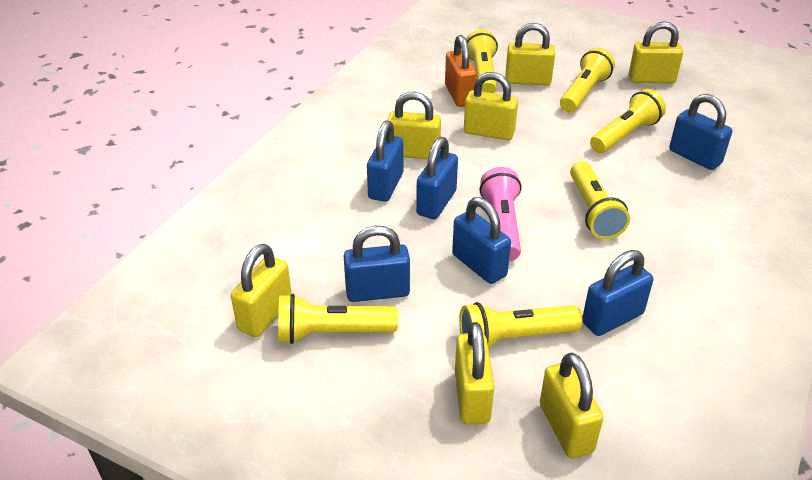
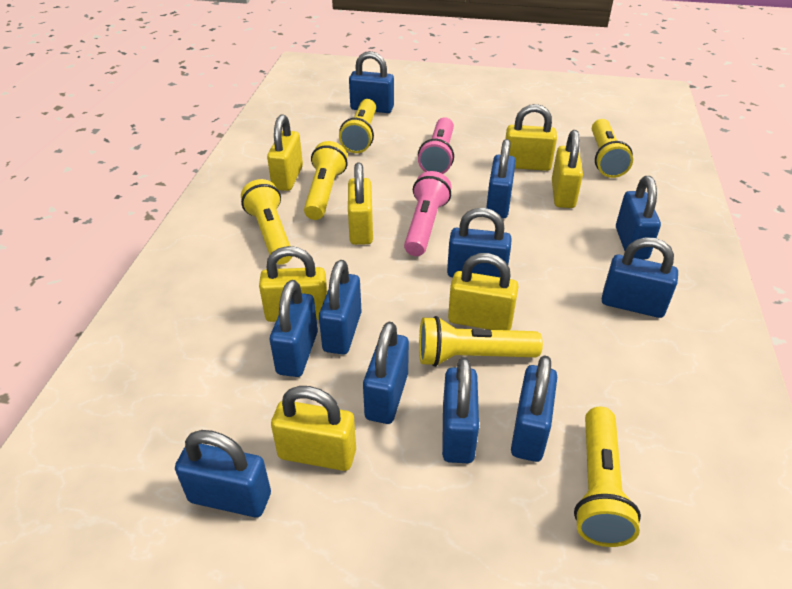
blue padlock: 6 -> 11
orange padlock: 1 -> 0
pink flashlight: 1 -> 2

